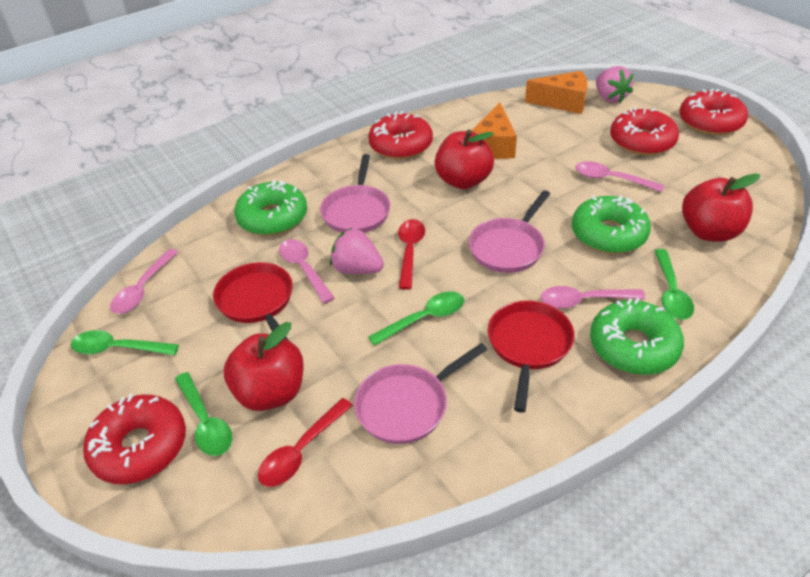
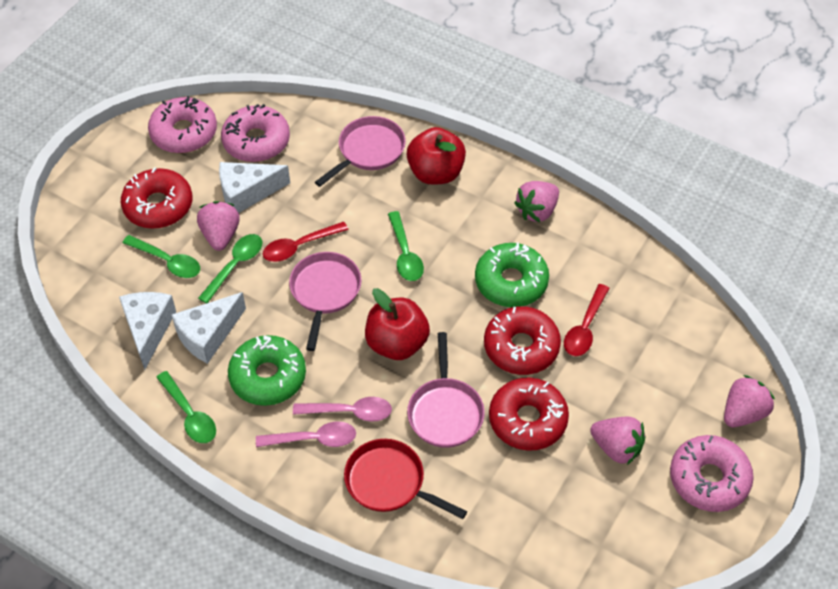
green donut: 3 -> 2
orange cheese: 2 -> 0
pink donut: 0 -> 3
pink spoon: 4 -> 2
pink strawberry: 2 -> 4
red apple: 3 -> 2
red donut: 4 -> 3
red pan: 2 -> 1
white cheese: 0 -> 3

